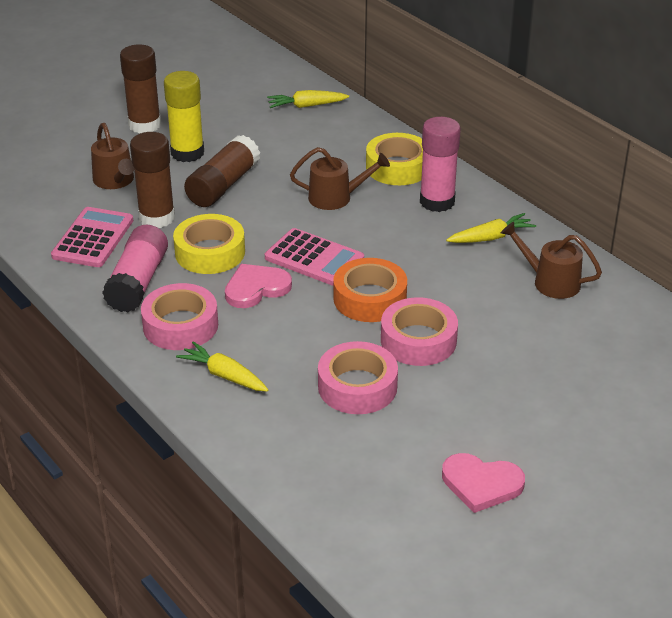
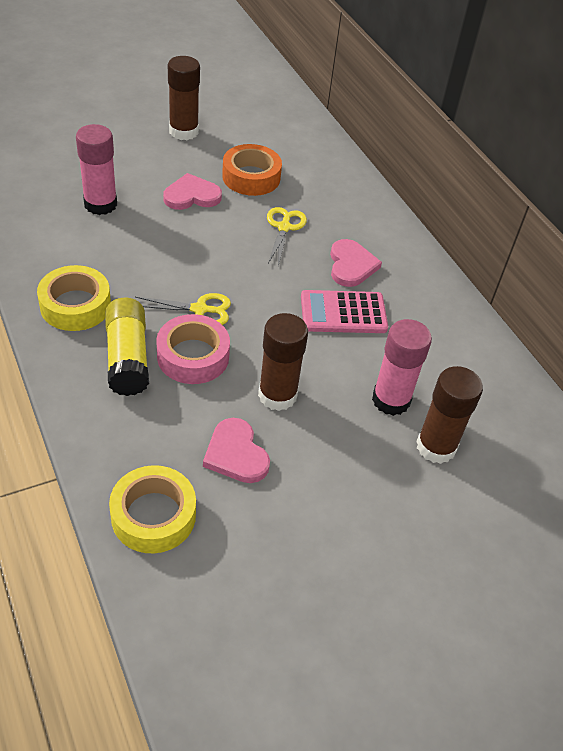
brown watering can: 3 -> 0
pink calculator: 2 -> 1
pink heart: 2 -> 3
pink tape: 3 -> 1
yellow carrot: 3 -> 0
yellow scissors: 0 -> 2

